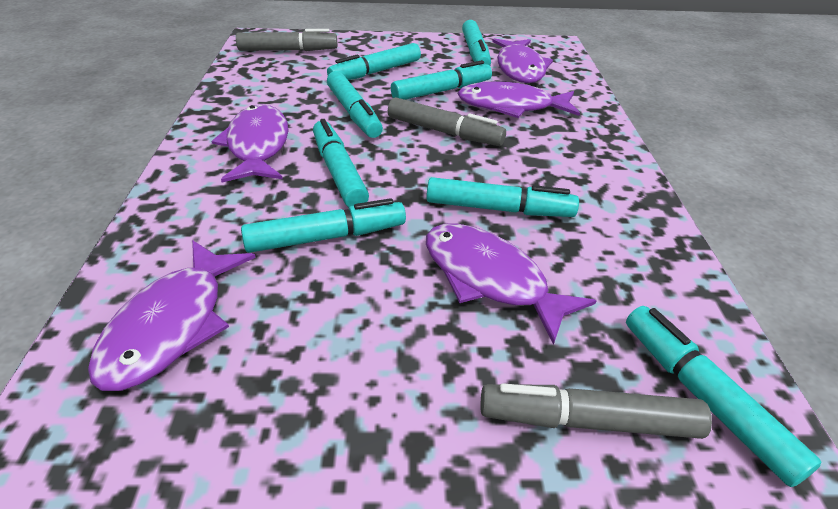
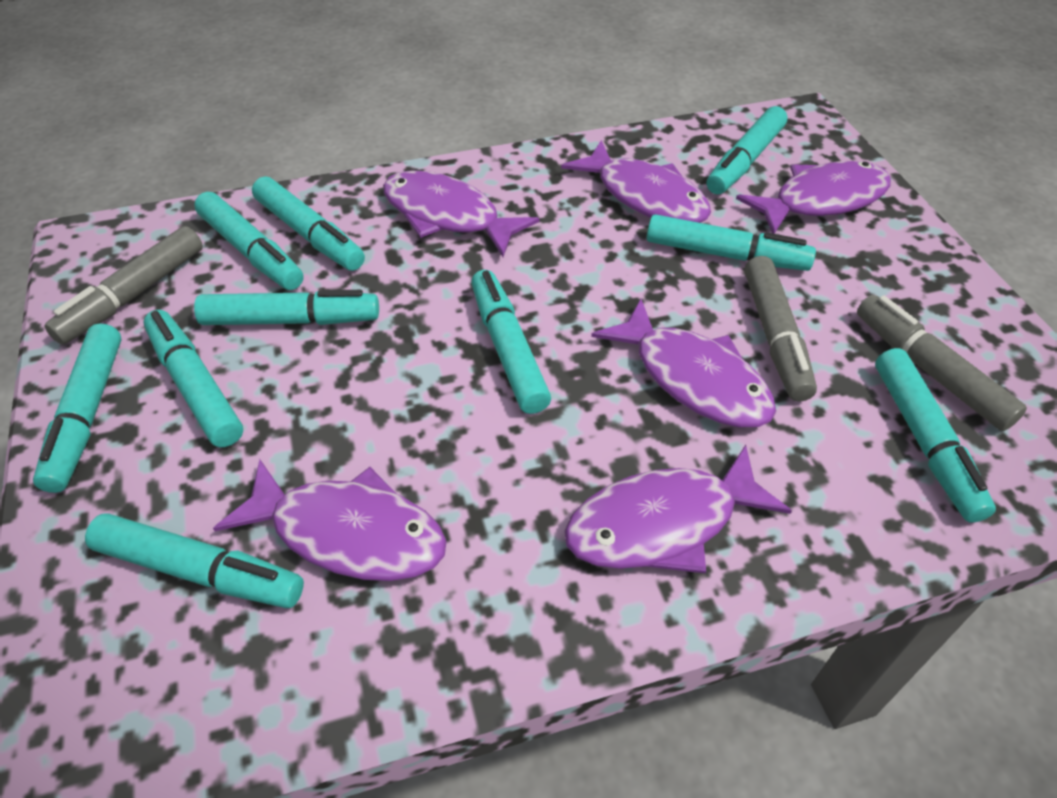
purple fish: 5 -> 6
turquoise marker: 8 -> 10

